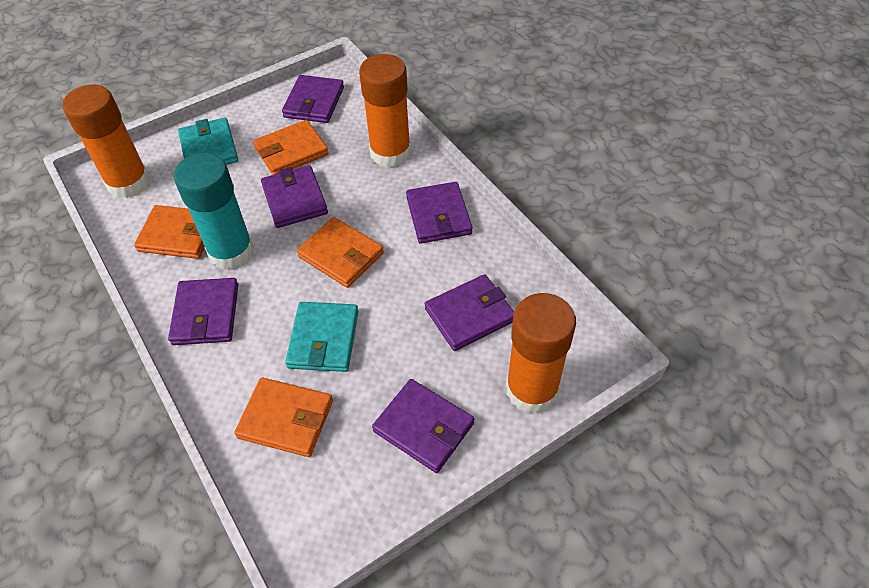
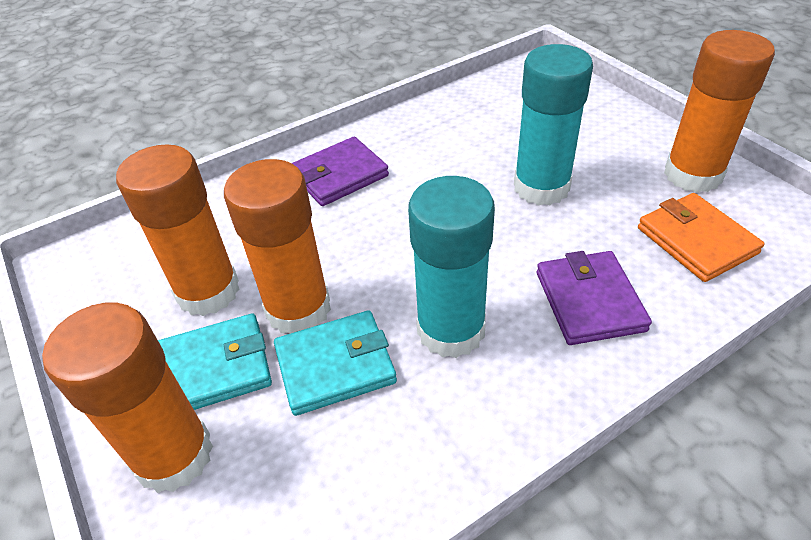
orange glue stick: 3 -> 4
orange wallet: 4 -> 1
purple wallet: 6 -> 2
turquoise glue stick: 1 -> 2

